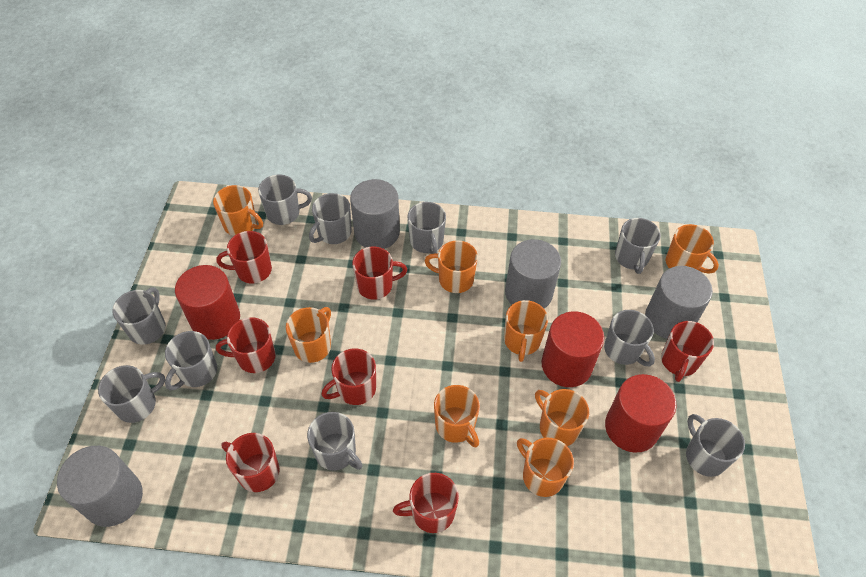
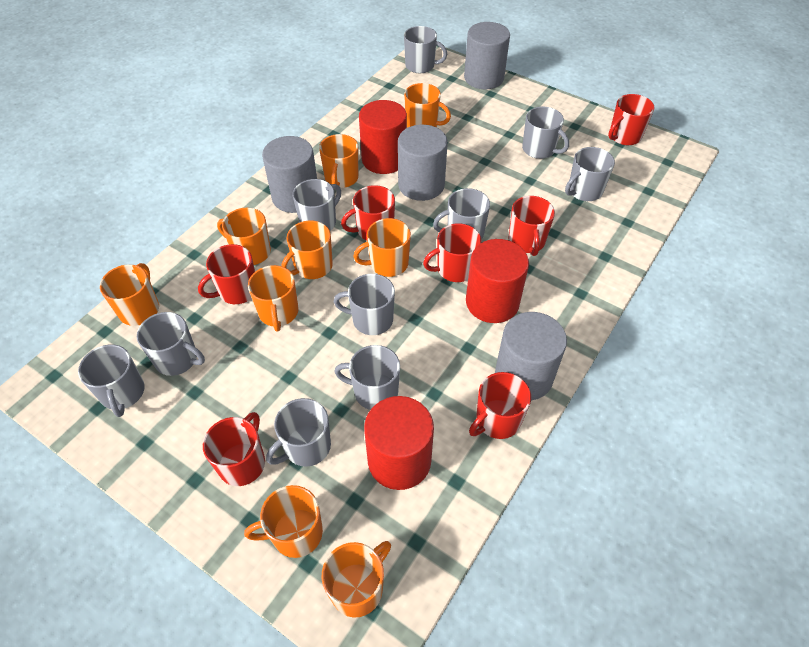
orange mug: 8 -> 9

